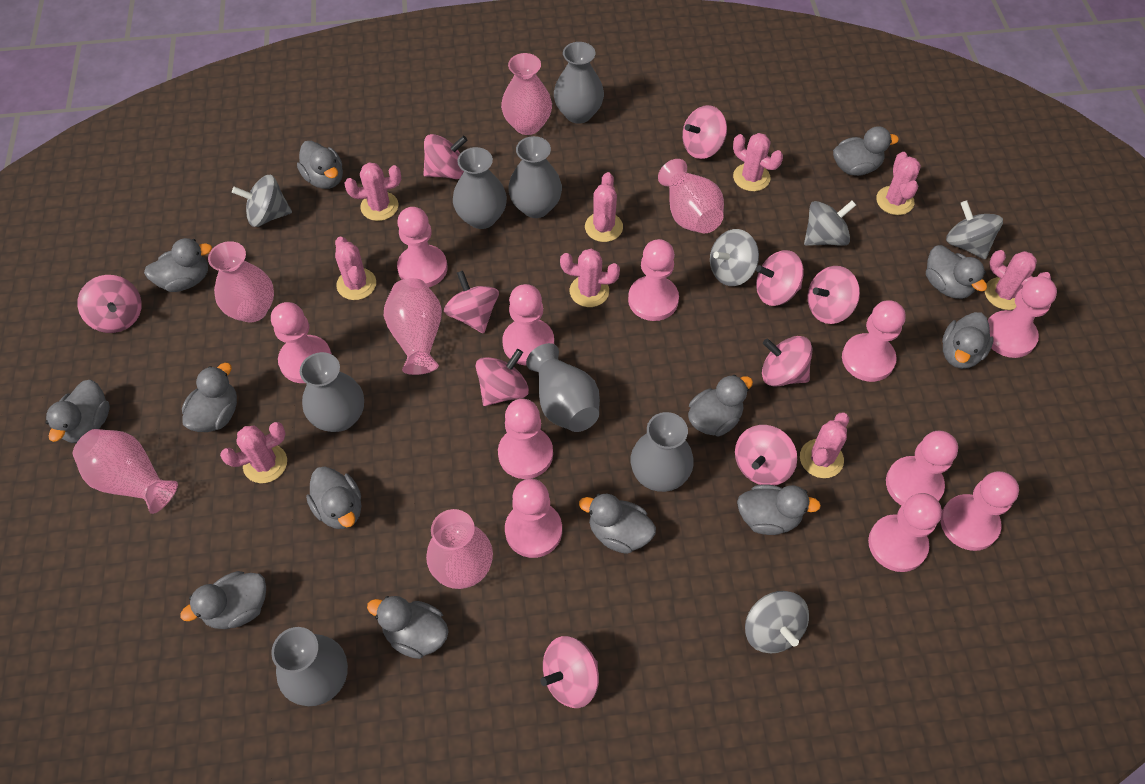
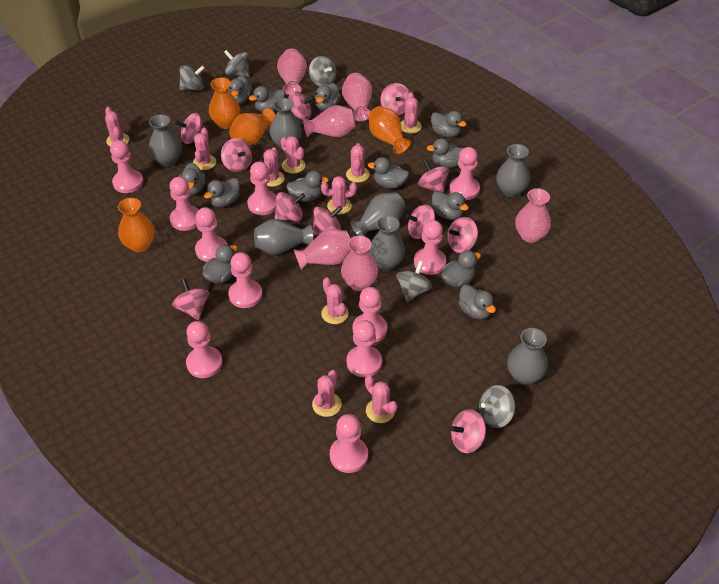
orange vase: 0 -> 4
pink cactus: 9 -> 10
pink spinning top: 10 -> 11

